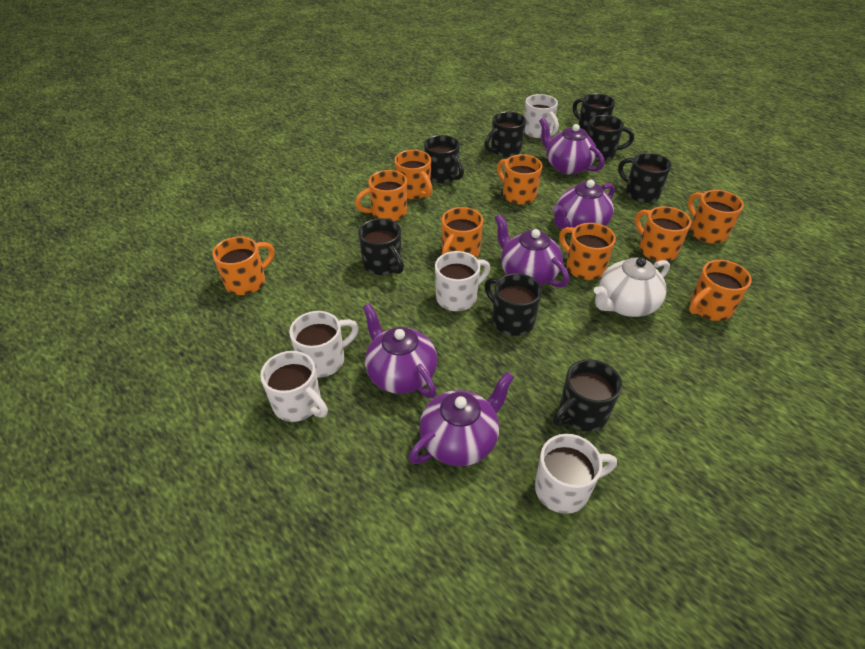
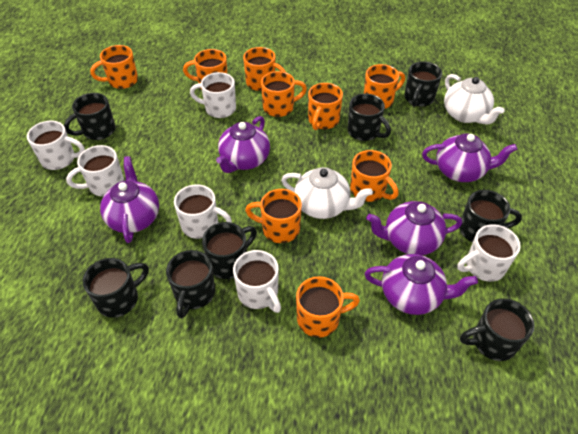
white mug: 5 -> 6
white teapot: 1 -> 2

